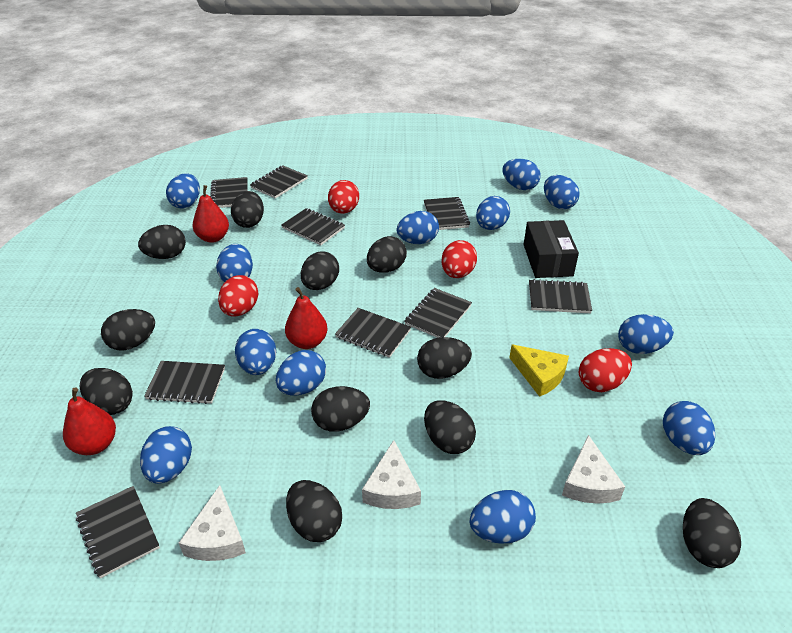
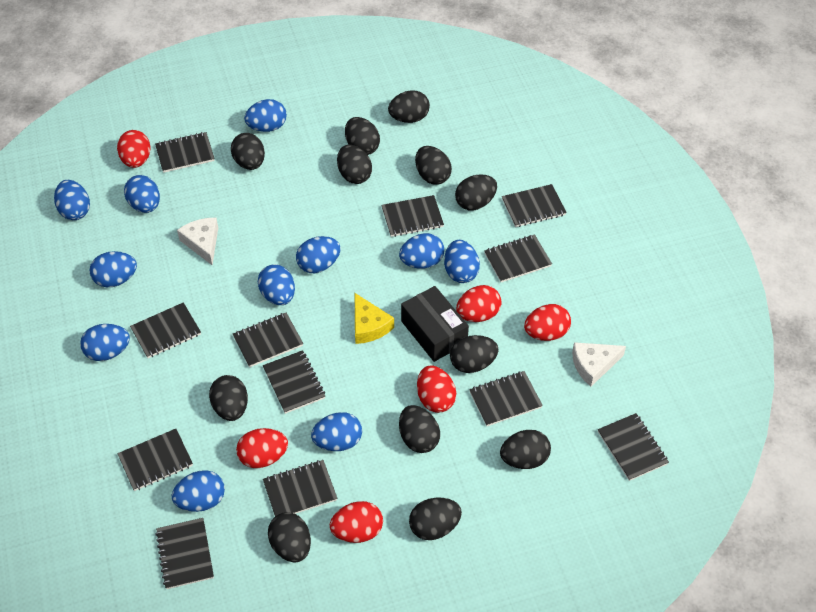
black egg: 11 -> 12
black notebook: 9 -> 12
blue egg: 12 -> 11
red egg: 4 -> 6
red pear: 3 -> 0
white cheese: 3 -> 2

